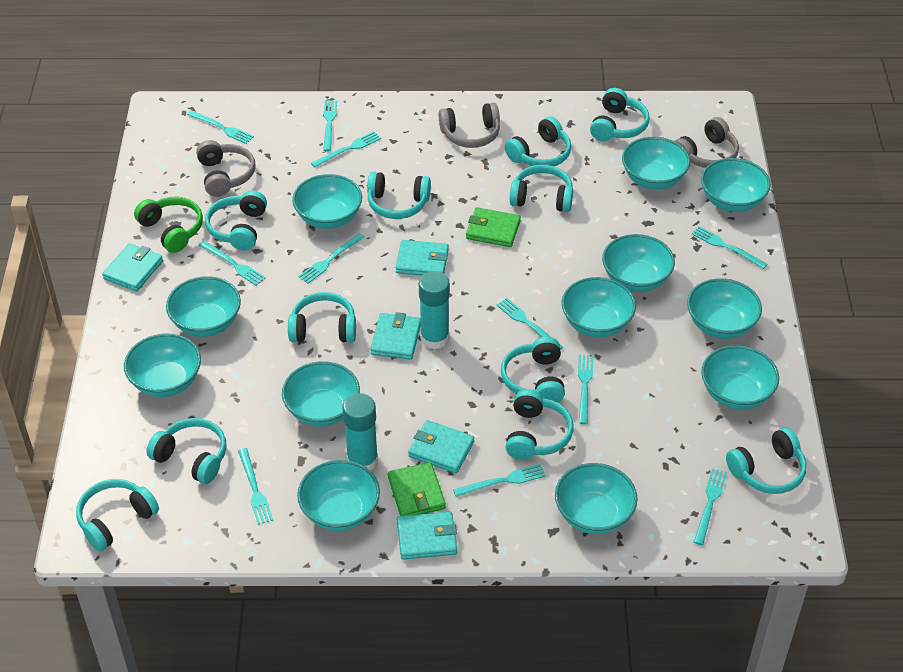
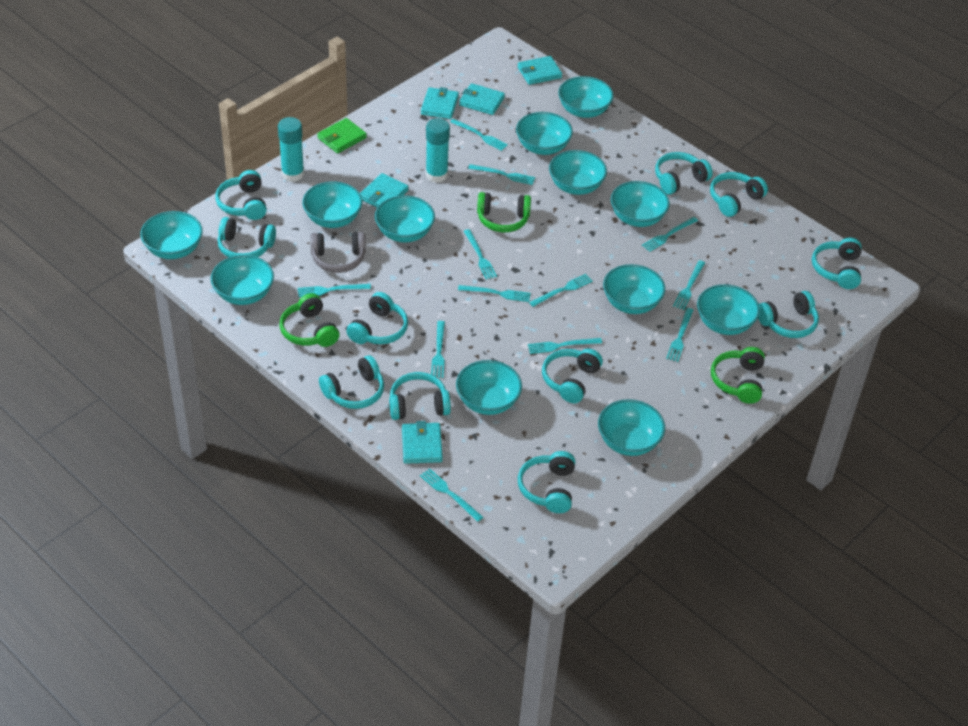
green headphones: 1 -> 3
green wallet: 2 -> 1
grey headphones: 3 -> 1
turquoise fork: 11 -> 12

